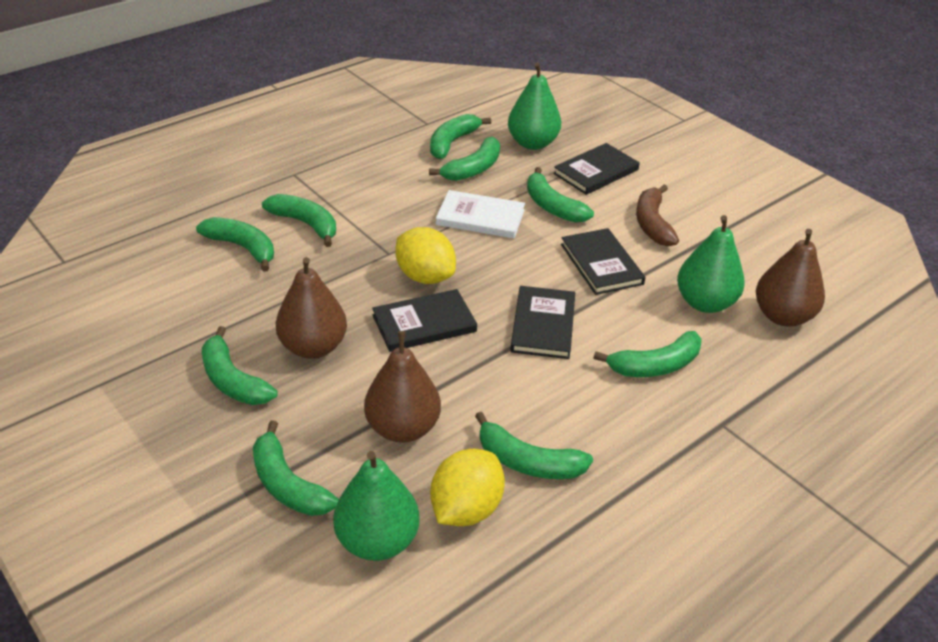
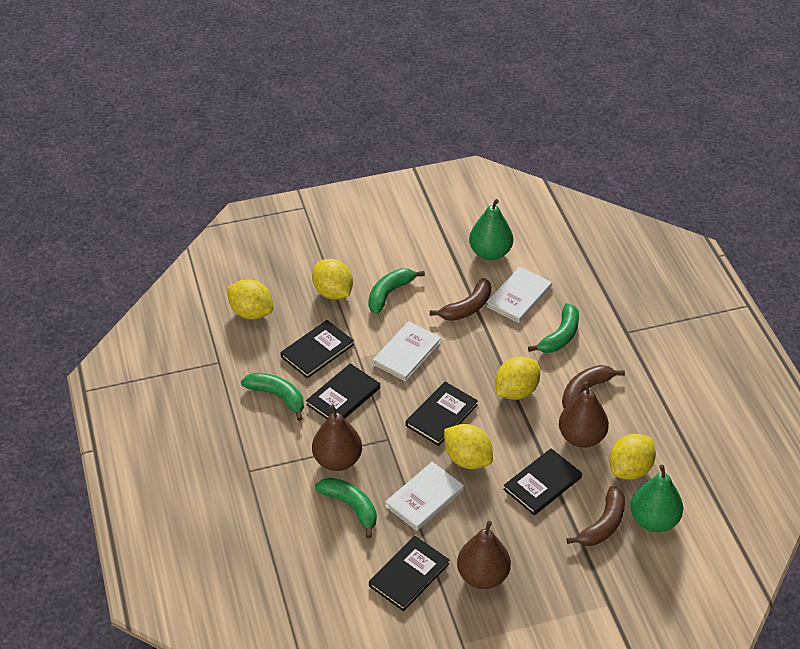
black book: 4 -> 5
brown banana: 1 -> 3
green banana: 9 -> 4
green pear: 3 -> 2
white book: 1 -> 3
yellow lemon: 2 -> 5

